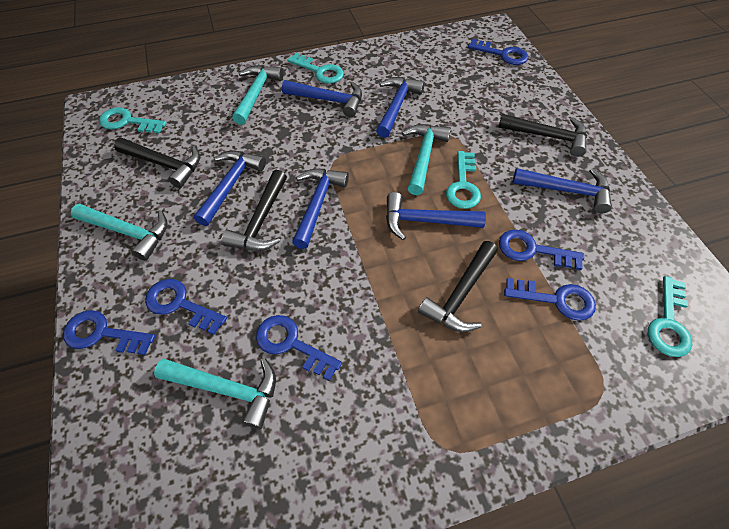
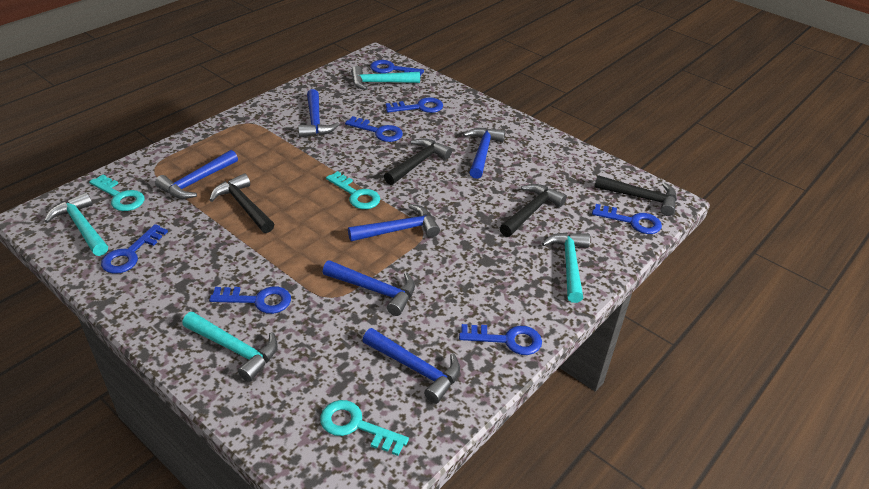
blue key: 6 -> 7
turquoise key: 4 -> 3

